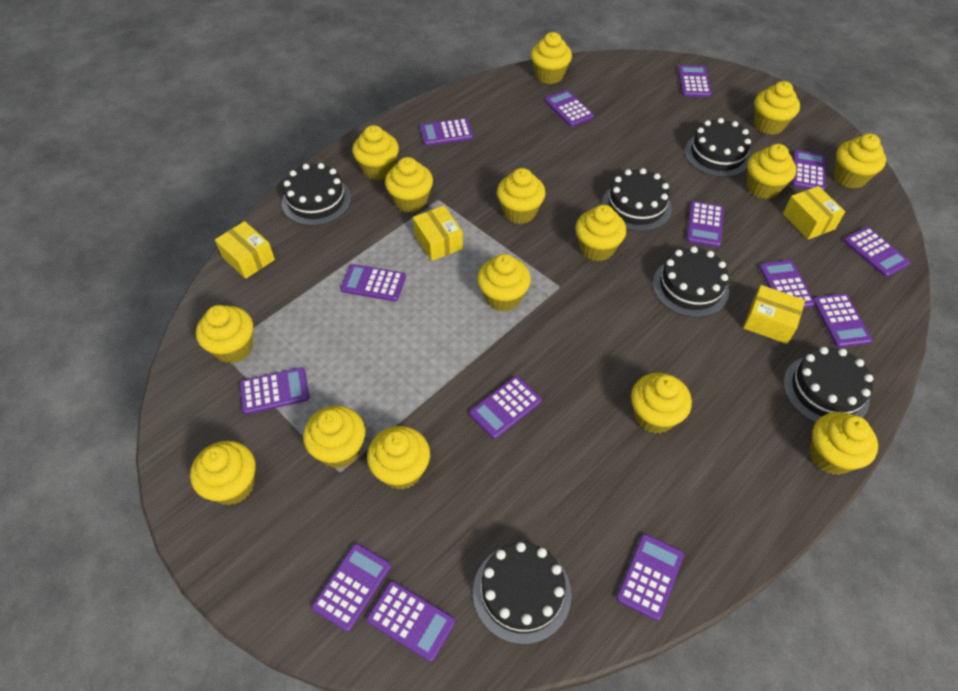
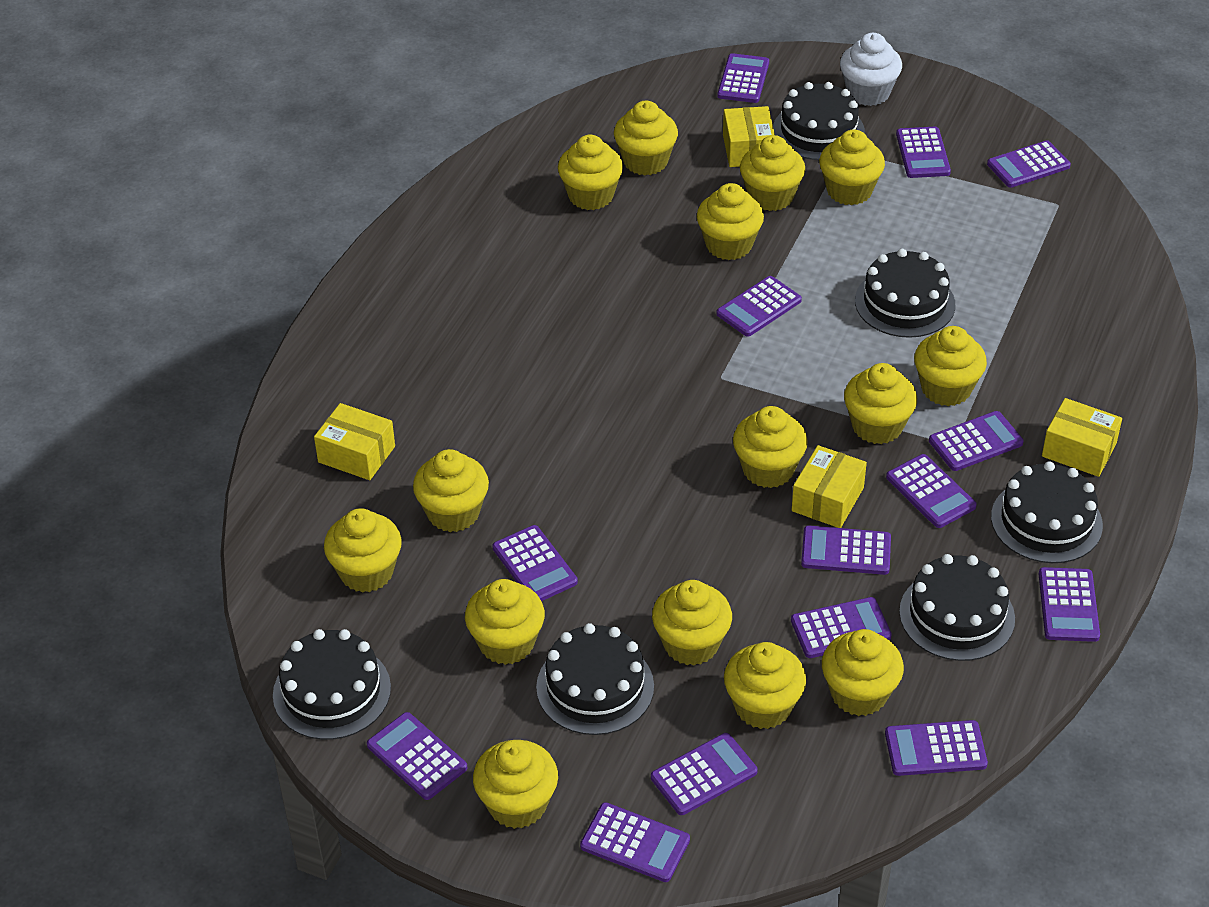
white cupcake: 0 -> 1

